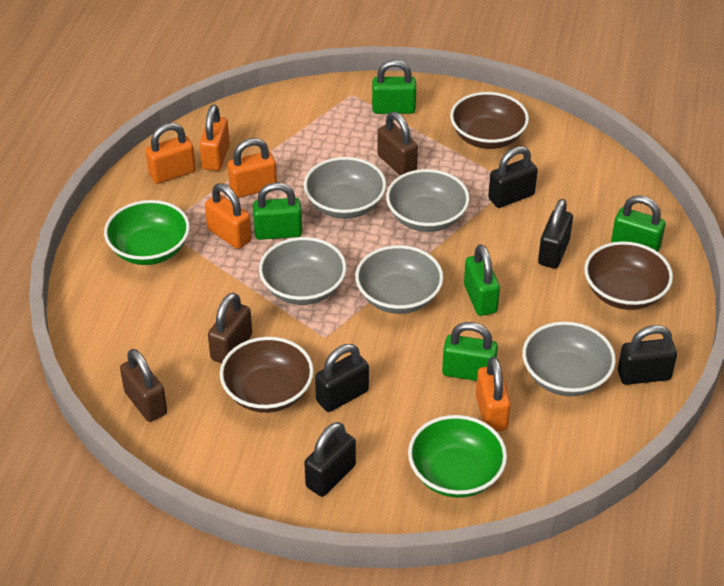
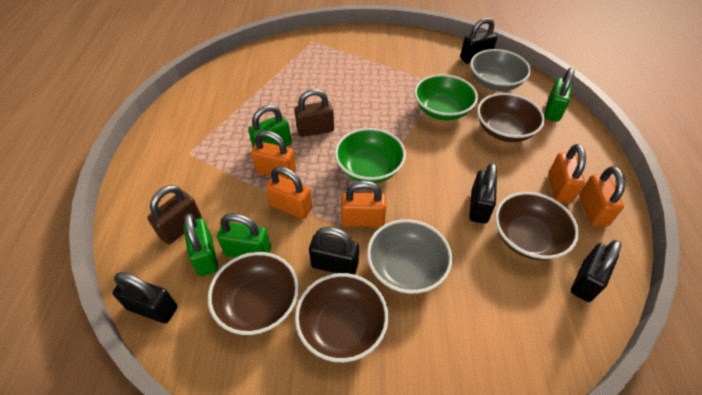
brown bowl: 3 -> 4
brown padlock: 3 -> 2
green padlock: 5 -> 4
grey bowl: 5 -> 2

